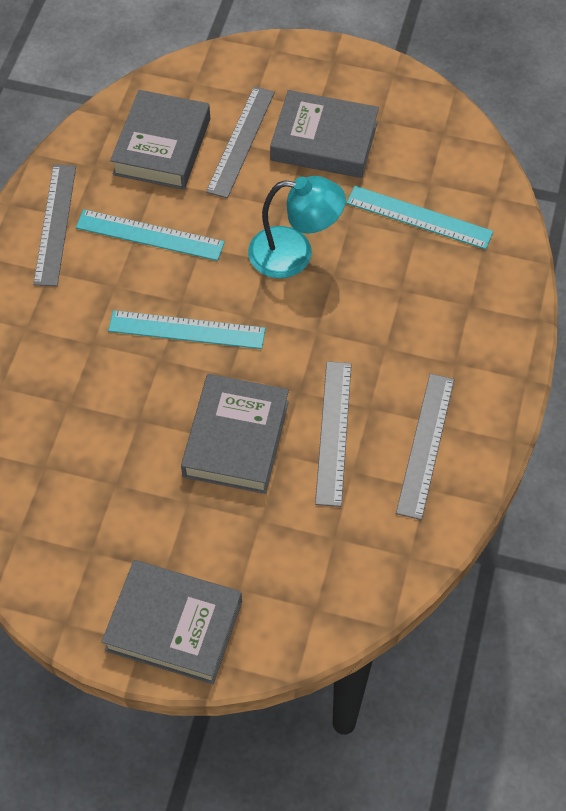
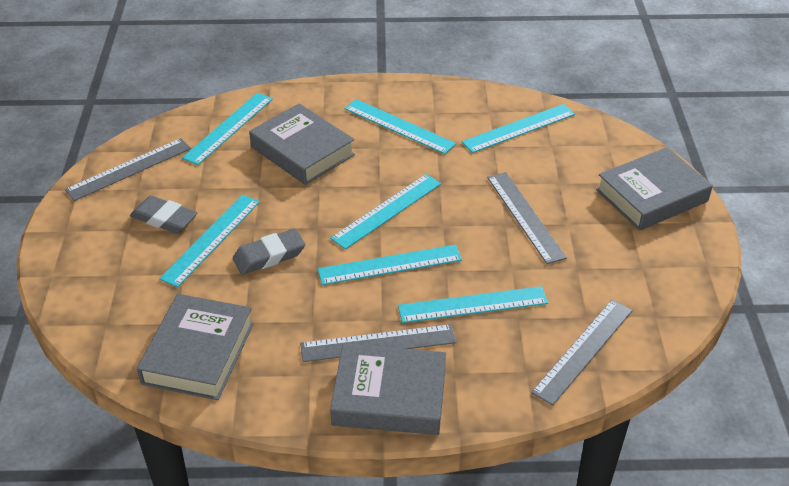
grey eraser: 0 -> 2
turquoise lamp: 1 -> 0
turquoise ruler: 3 -> 7

